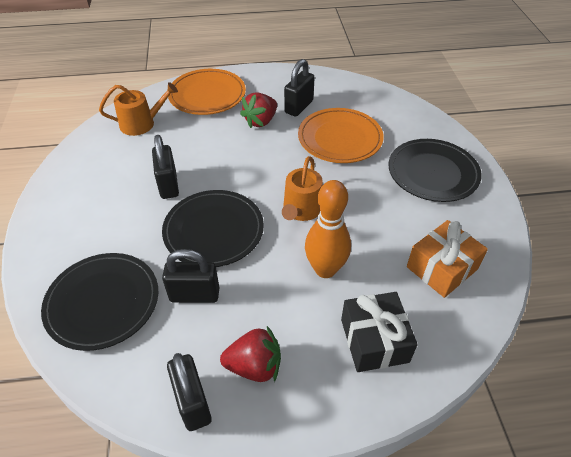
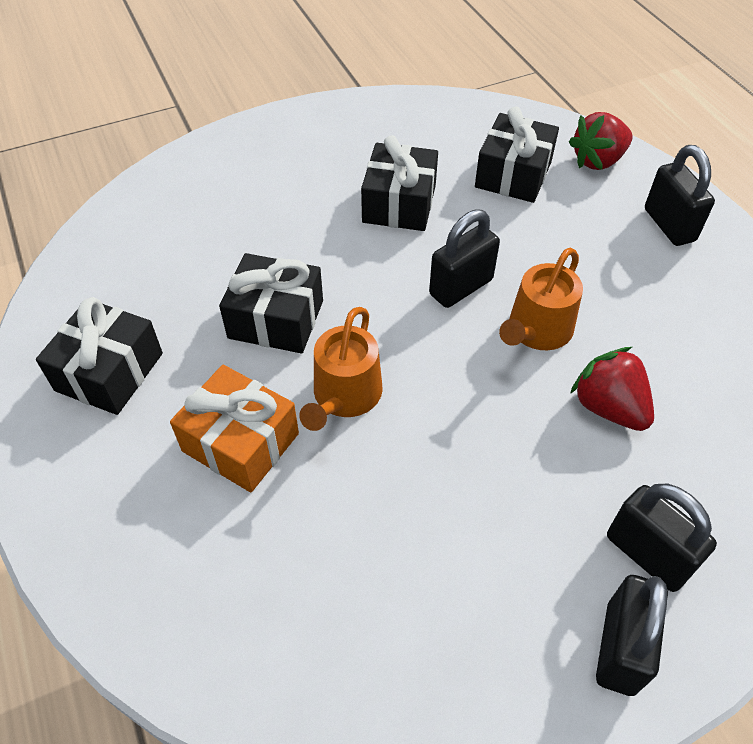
black gift: 1 -> 4
black plate: 3 -> 0
orange bowling pin: 1 -> 0
orange plate: 2 -> 0

